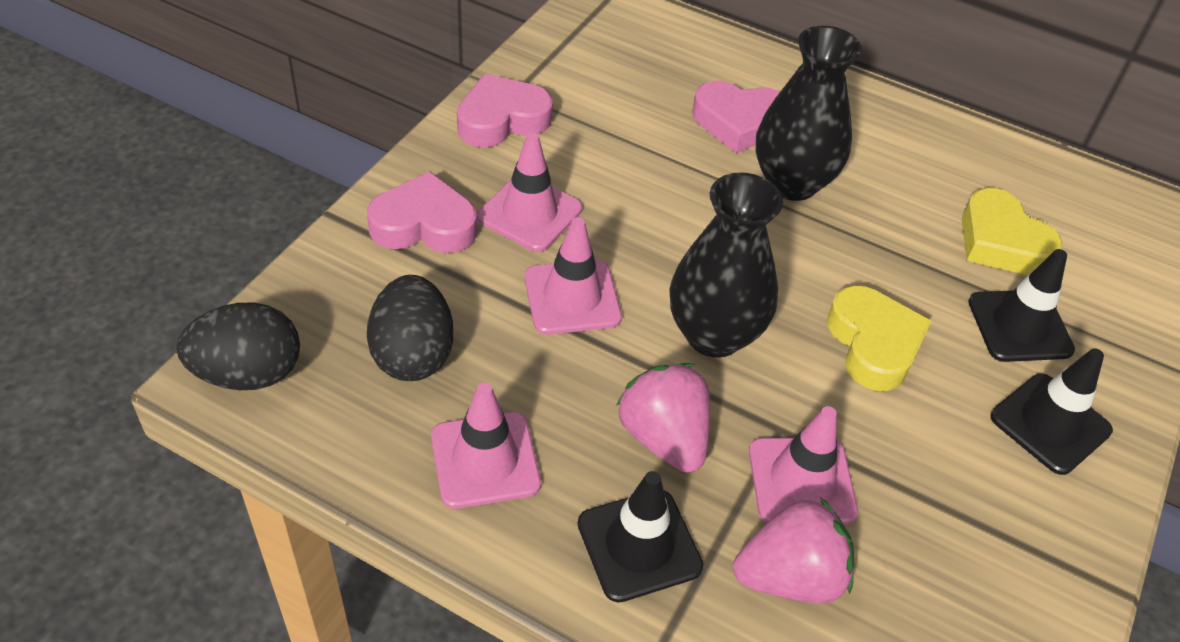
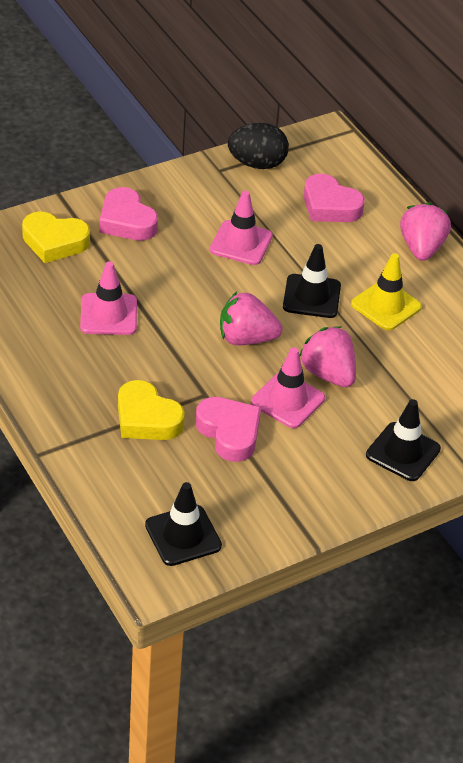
black egg: 2 -> 1
black vase: 2 -> 0
pink strawberry: 2 -> 3
pink traffic cone: 4 -> 3
yellow traffic cone: 0 -> 1

